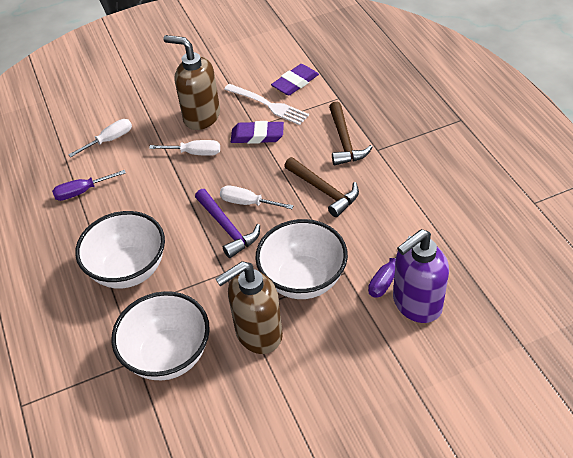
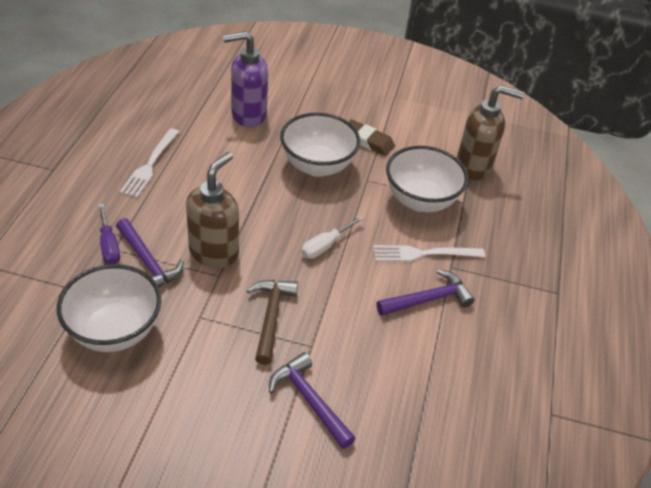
brown eraser: 0 -> 1
brown hammer: 2 -> 1
purple eraser: 2 -> 0
purple hammer: 1 -> 3
purple screwdriver: 2 -> 1
white fork: 1 -> 2
white screwdriver: 3 -> 1

